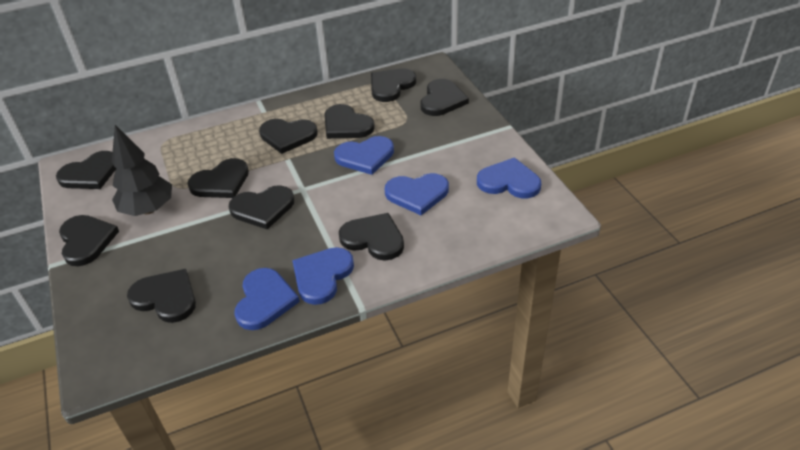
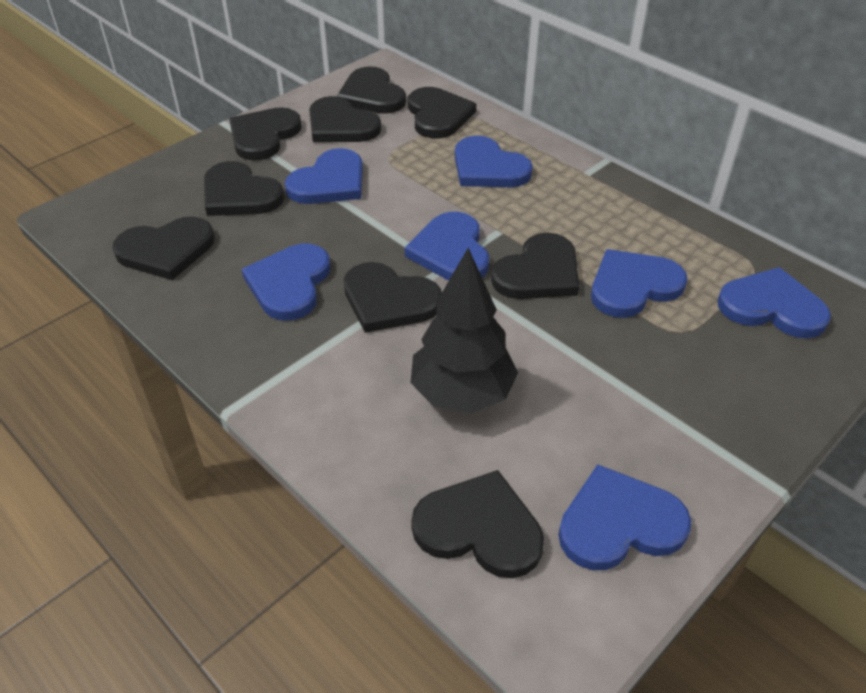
black heart: 10 -> 9
blue heart: 5 -> 7

